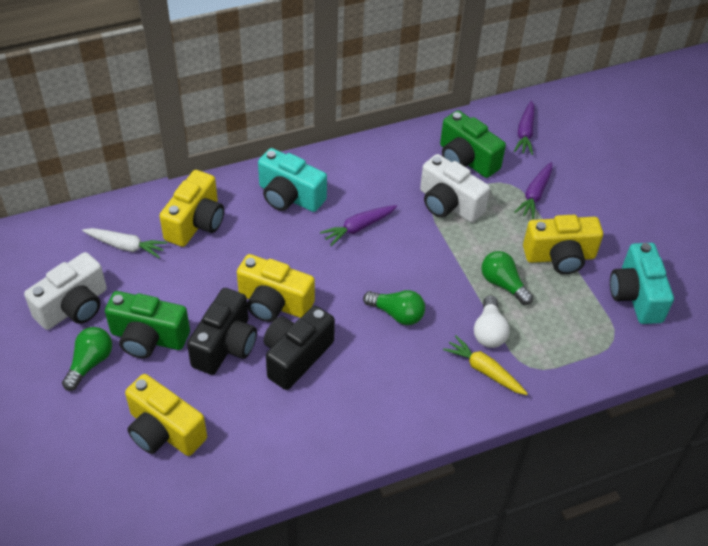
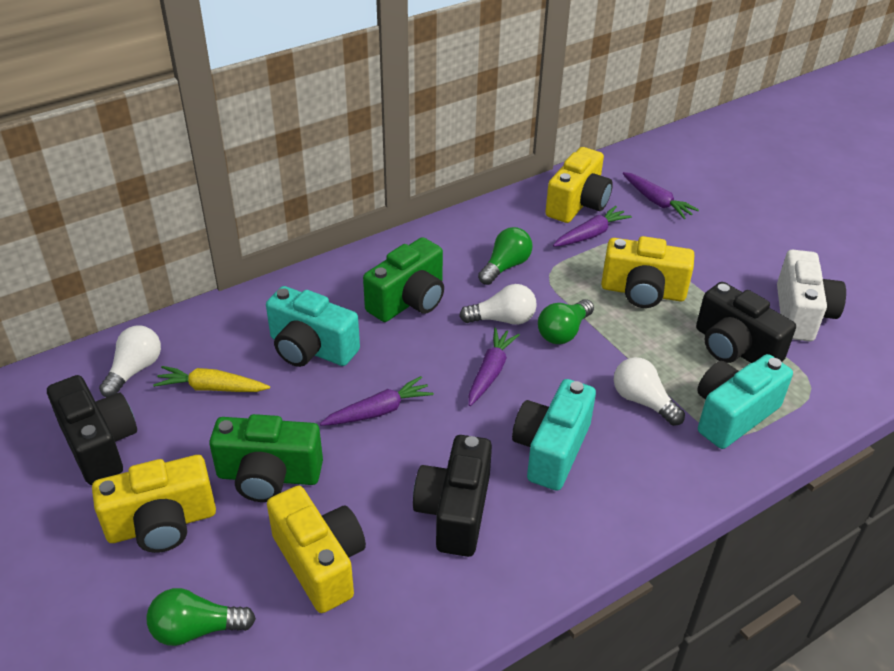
black camera: 2 -> 3
purple carrot: 3 -> 4
turquoise camera: 2 -> 3
white camera: 2 -> 1
white carrot: 1 -> 0
white light bulb: 1 -> 3

